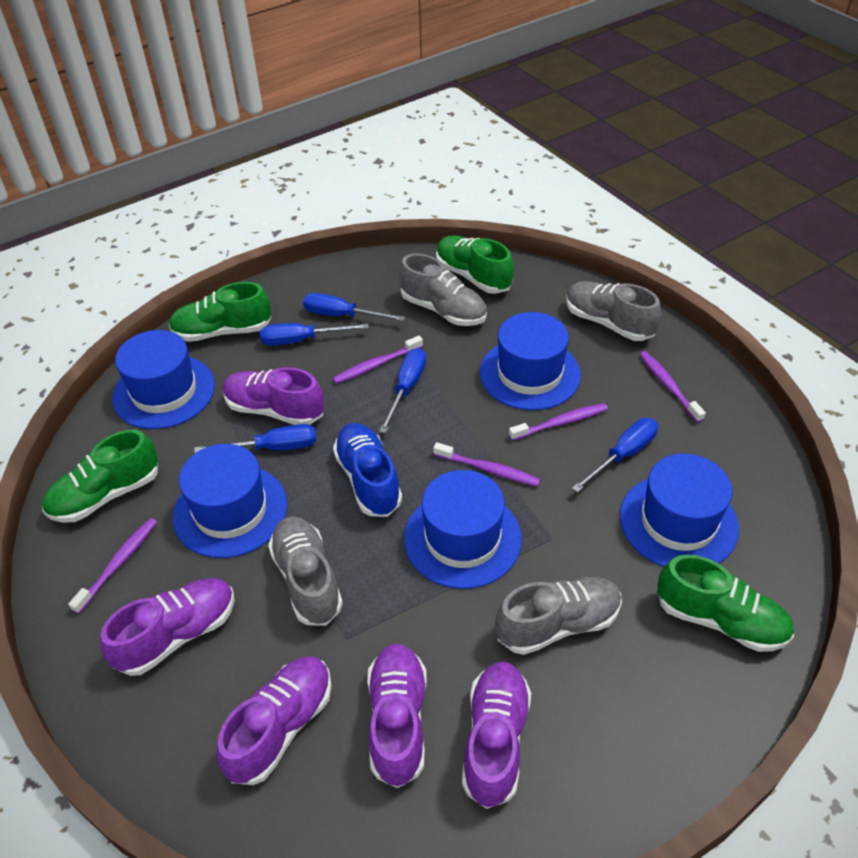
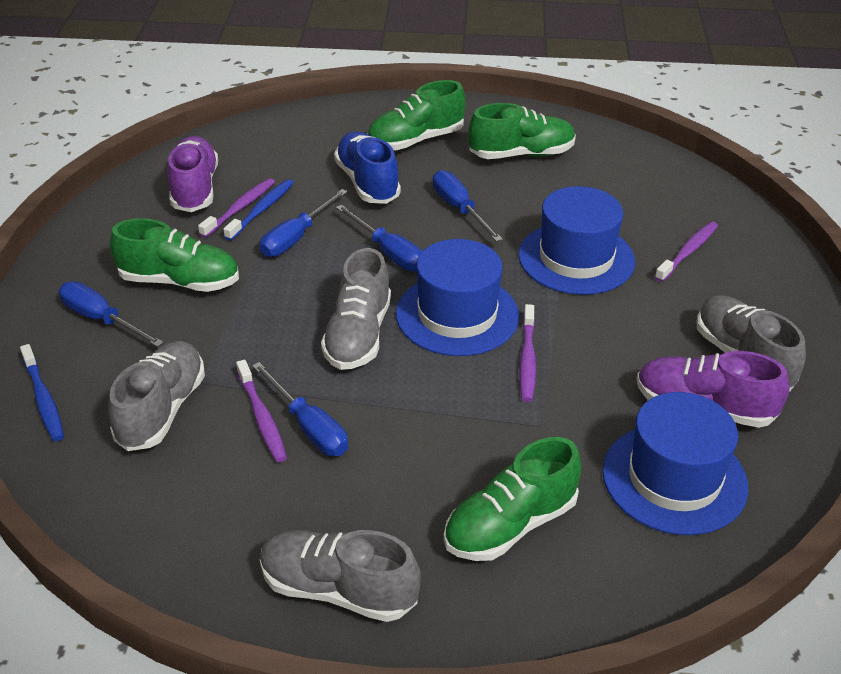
blue hat: 5 -> 3
blue toothbrush: 0 -> 2
purple shoe: 5 -> 2
purple toothbrush: 5 -> 4

